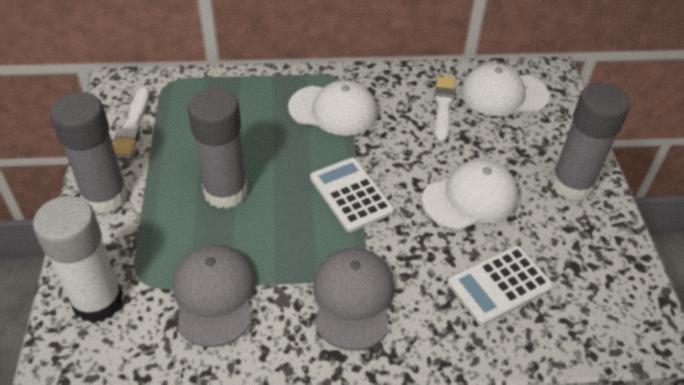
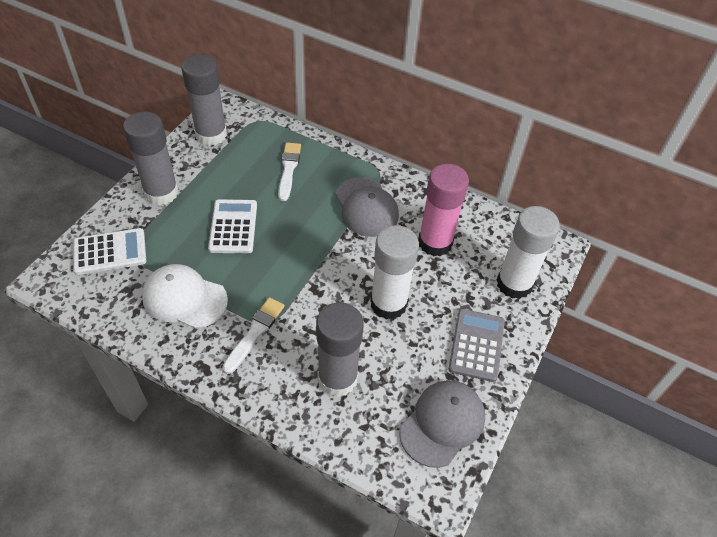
grey calculator: 0 -> 1
pink glue stick: 0 -> 1
white cap: 3 -> 1
white glue stick: 1 -> 2

